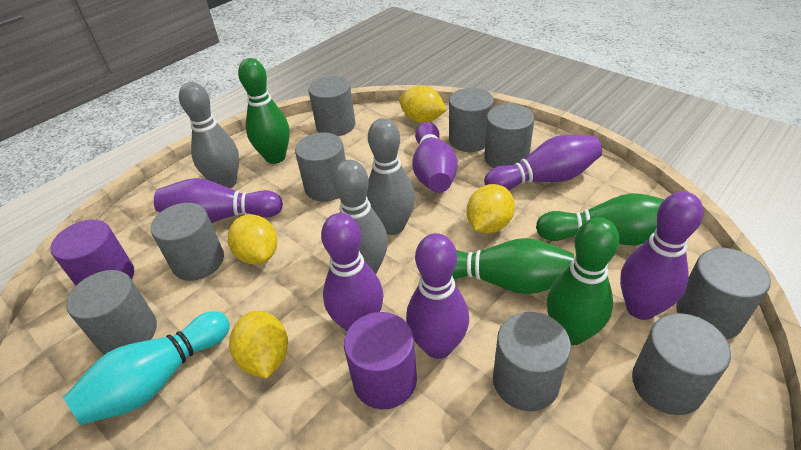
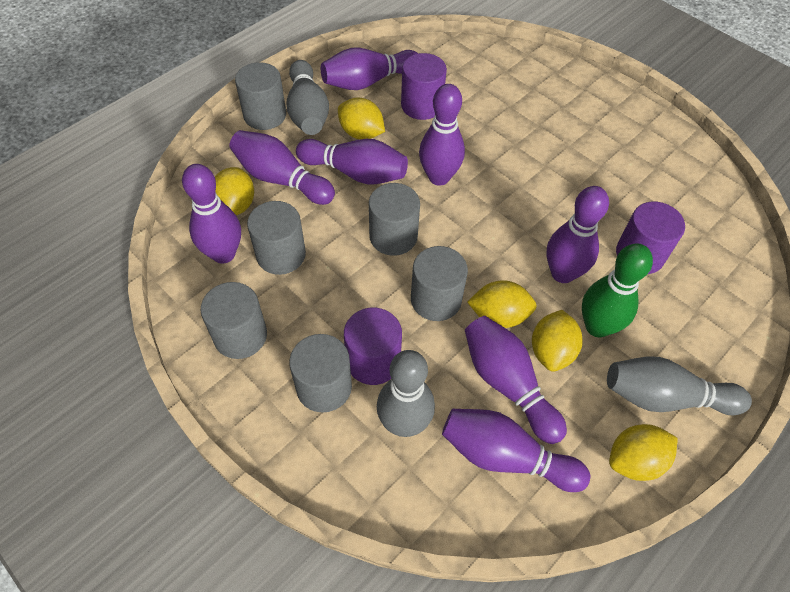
green bowling pin: 4 -> 1
grey cylinder: 9 -> 6
purple bowling pin: 6 -> 8
purple cylinder: 2 -> 3
turquoise bowling pin: 1 -> 0
yellow lemon: 4 -> 5

